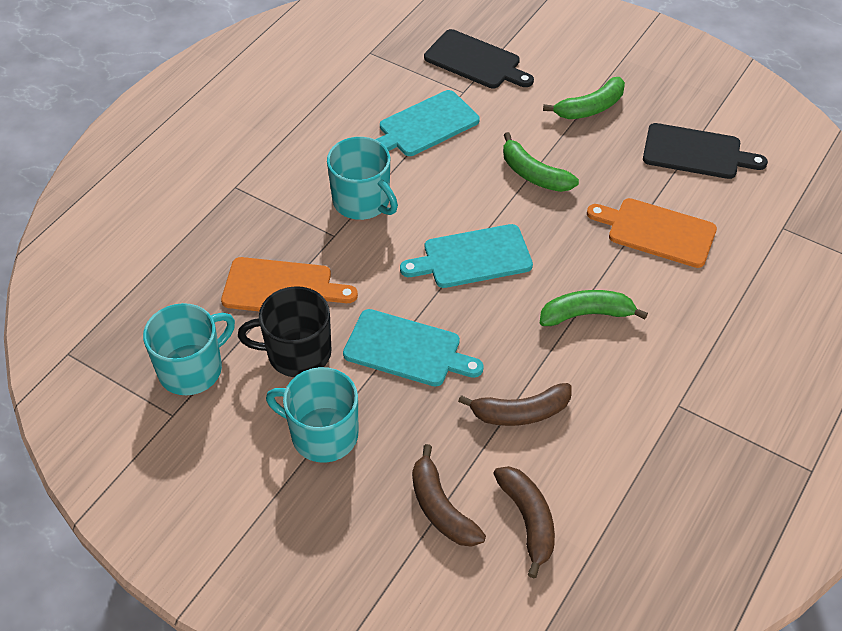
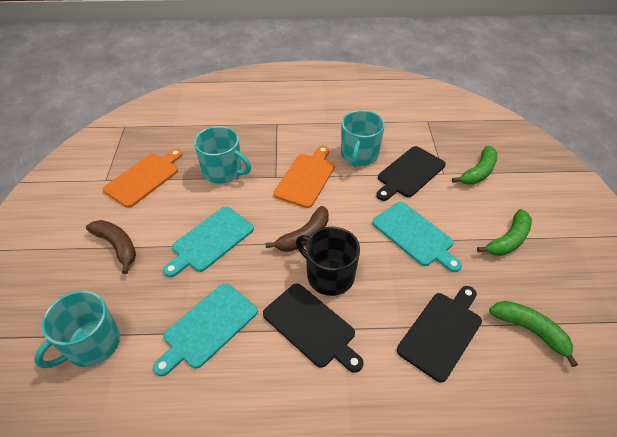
black cutting board: 2 -> 3
brown banana: 3 -> 2

